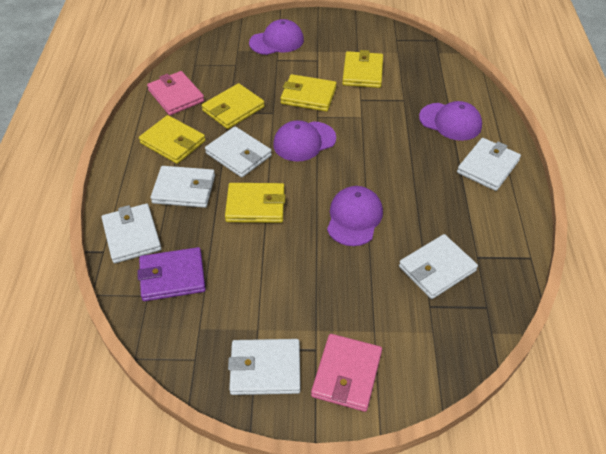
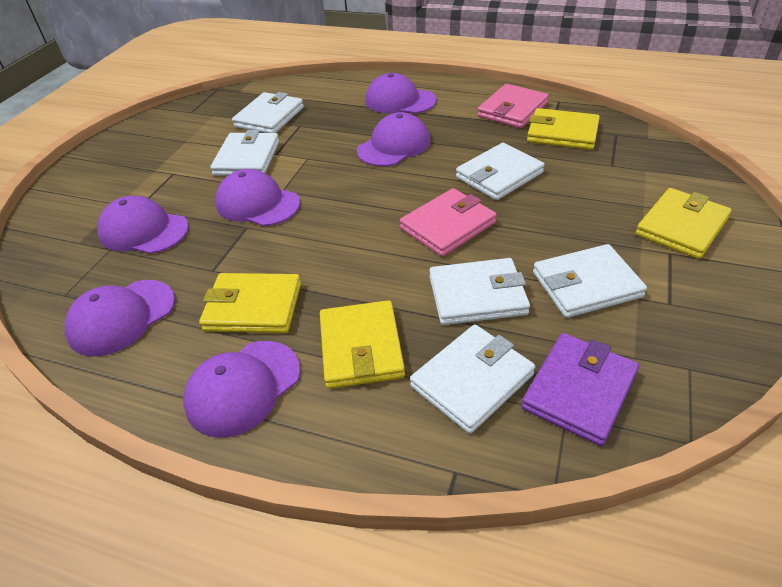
purple cap: 4 -> 6
yellow wallet: 5 -> 4

